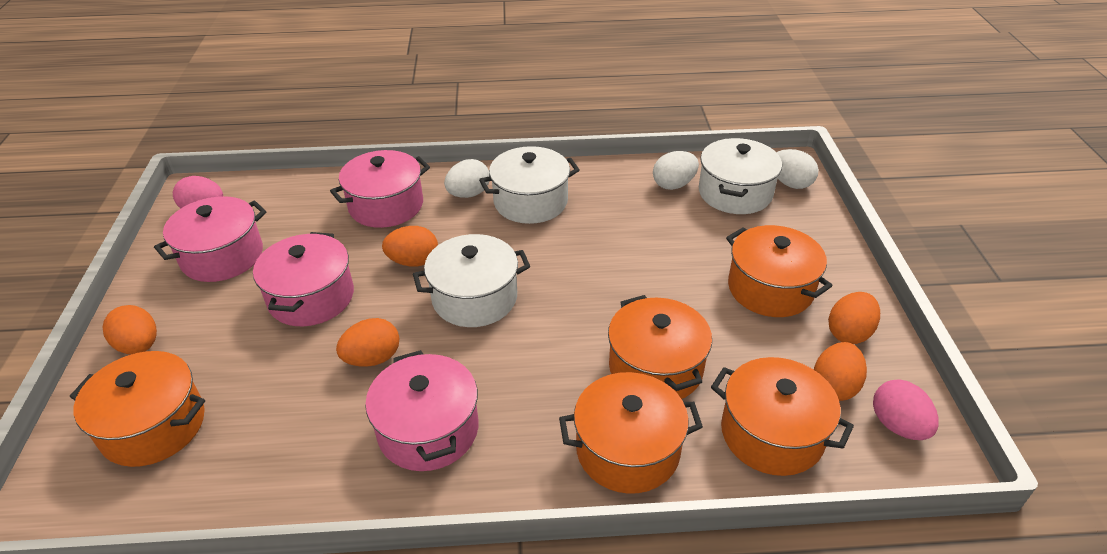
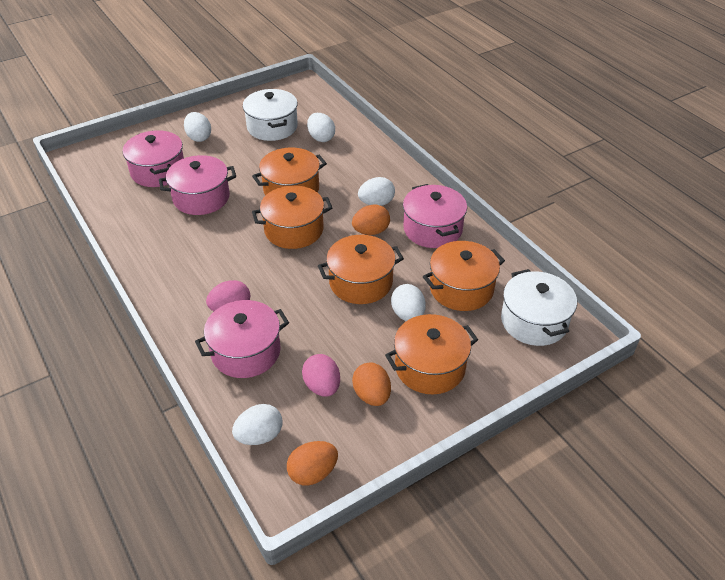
orange egg: 5 -> 3
white egg: 3 -> 5
white pot: 3 -> 2

